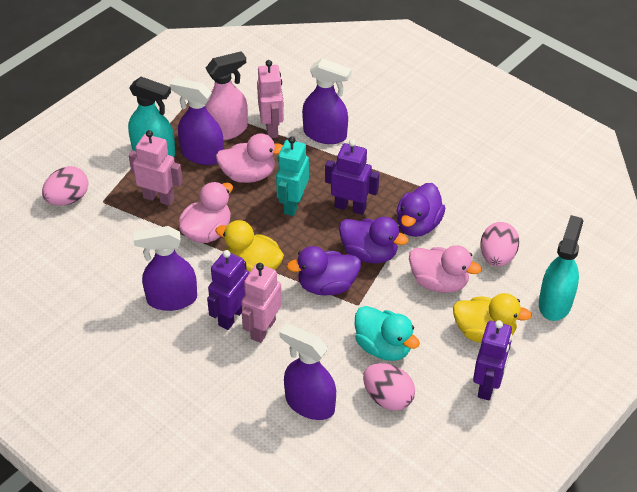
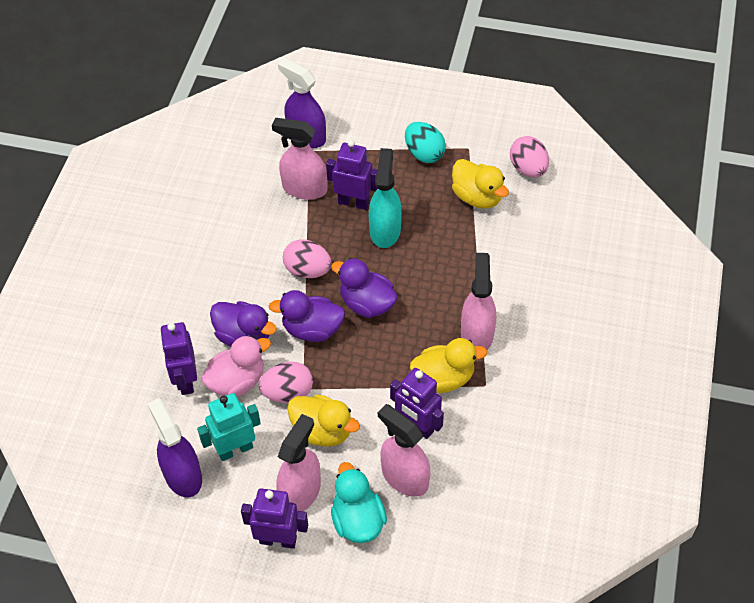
pink duck: 3 -> 1
pink robot: 3 -> 0
pink spray bottle: 1 -> 4
purple robot: 3 -> 4
purple spray bottle: 4 -> 2
turquoise egg: 0 -> 1
turquoise spray bottle: 2 -> 1
yellow duck: 2 -> 3

